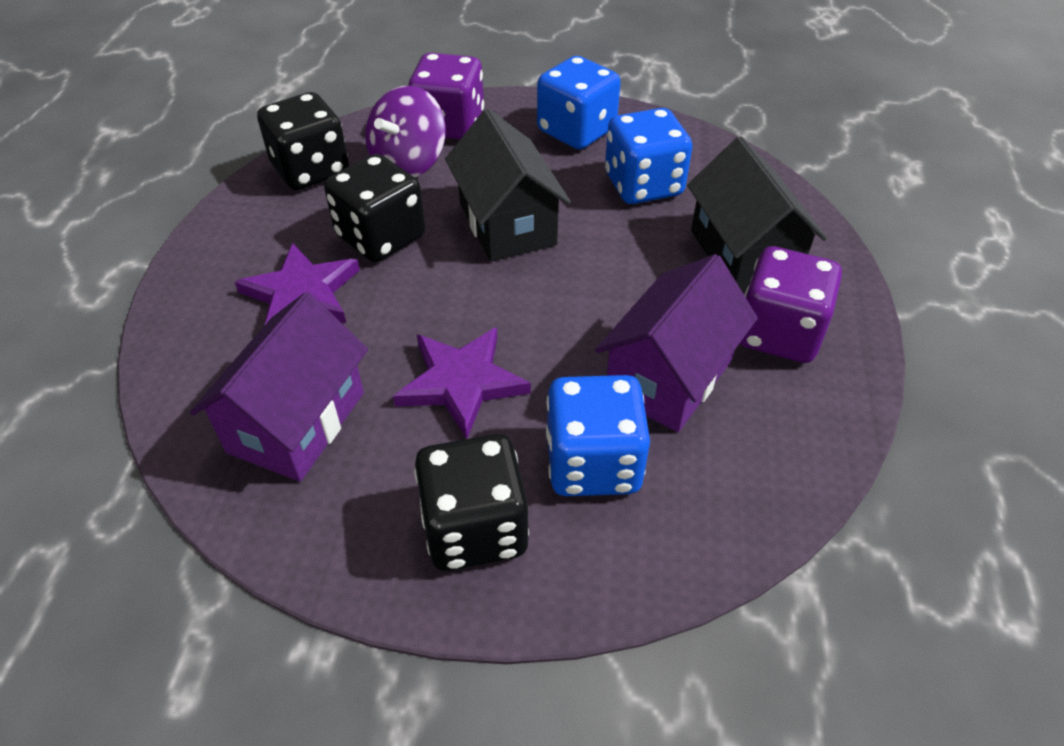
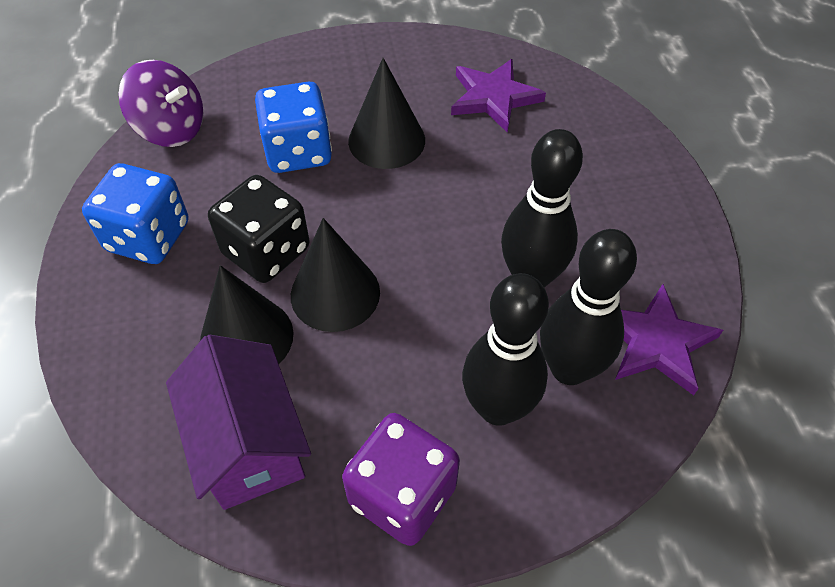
black bowling pin: 0 -> 3
black cone: 0 -> 3
black dice: 3 -> 1
black house: 2 -> 0
blue dice: 3 -> 2
purple dice: 2 -> 1
purple house: 2 -> 1

